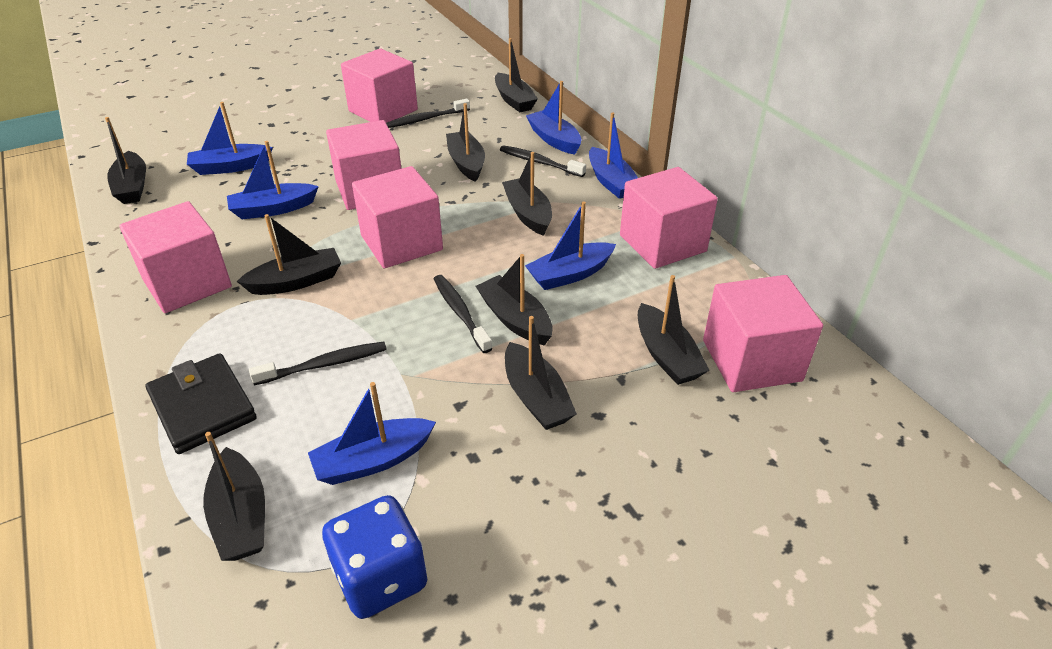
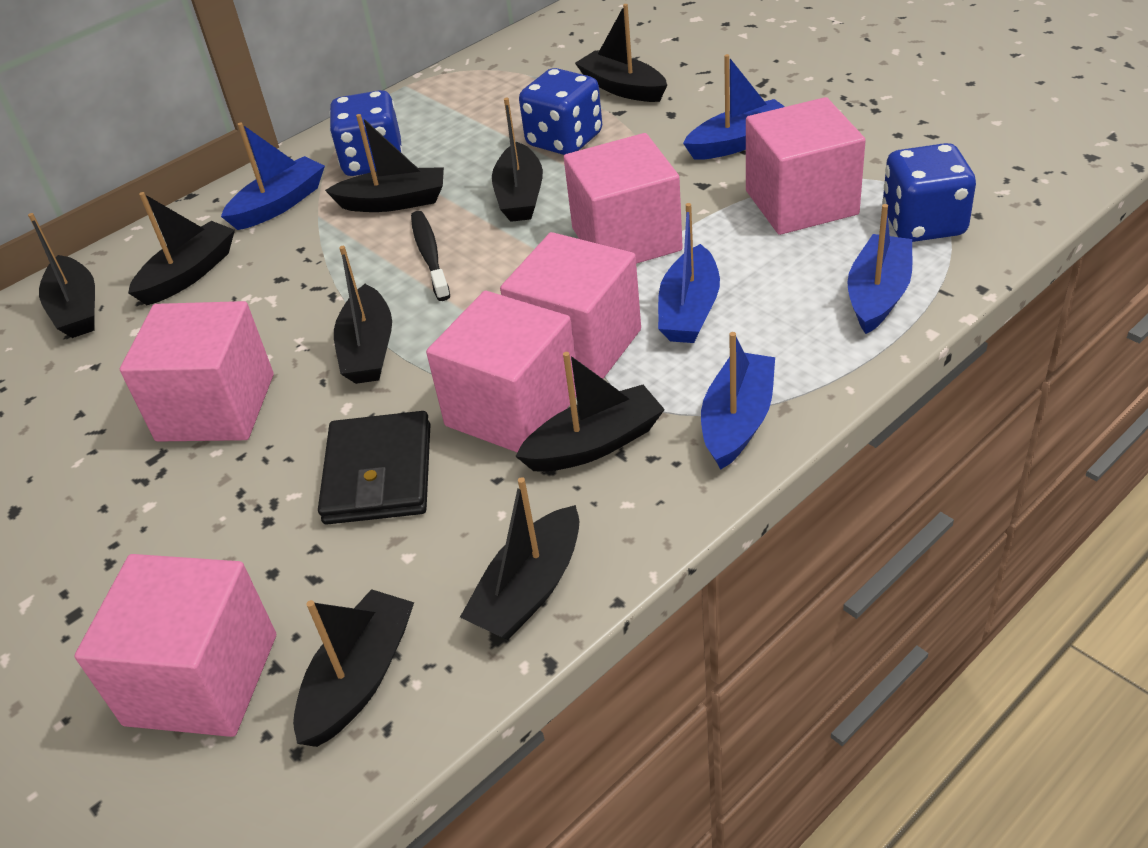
black toothbrush: 4 -> 1
blue boat: 6 -> 5
blue dice: 1 -> 3

